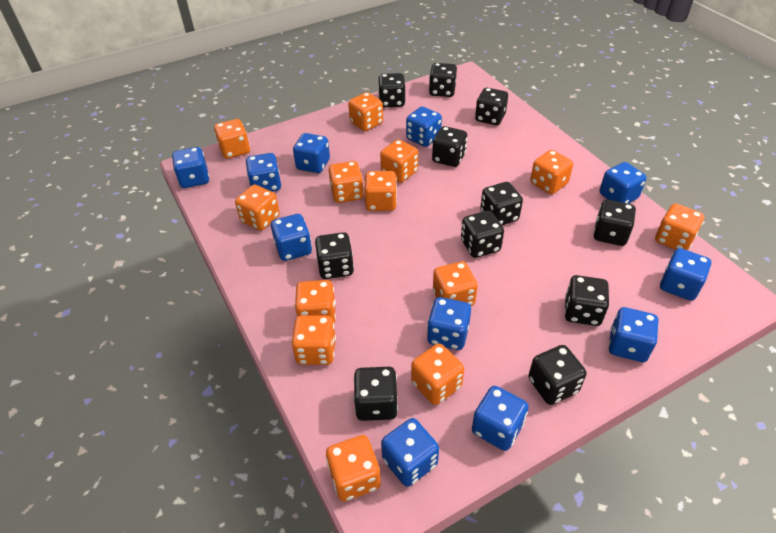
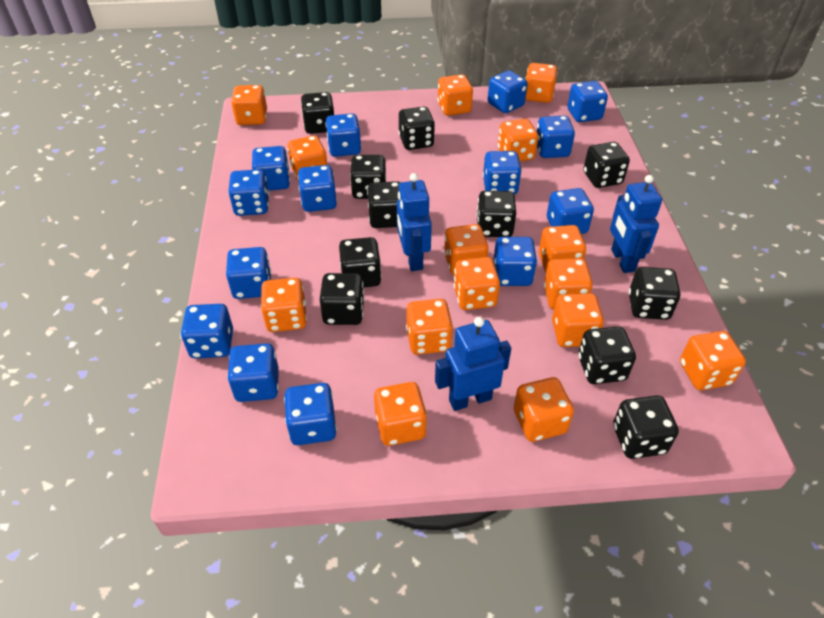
blue dice: 11 -> 14
blue robot: 0 -> 3
orange dice: 13 -> 15

